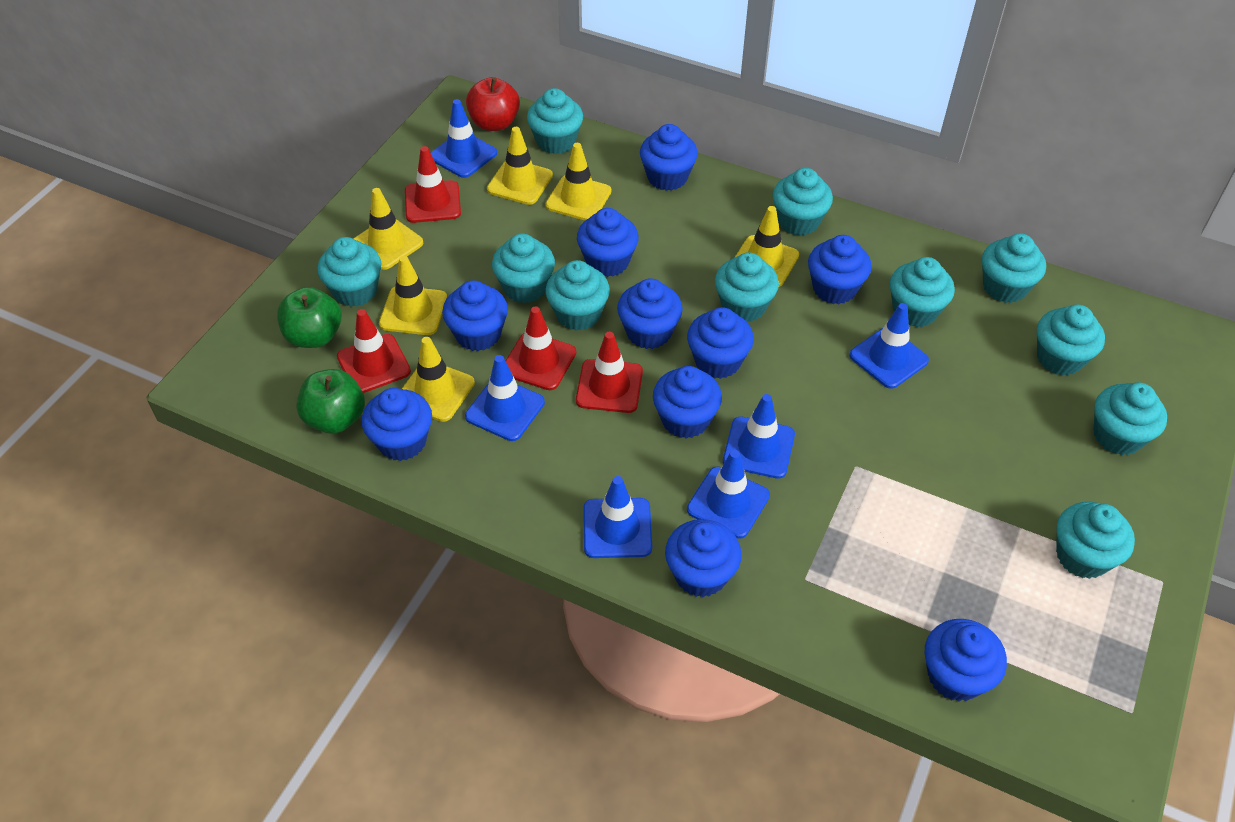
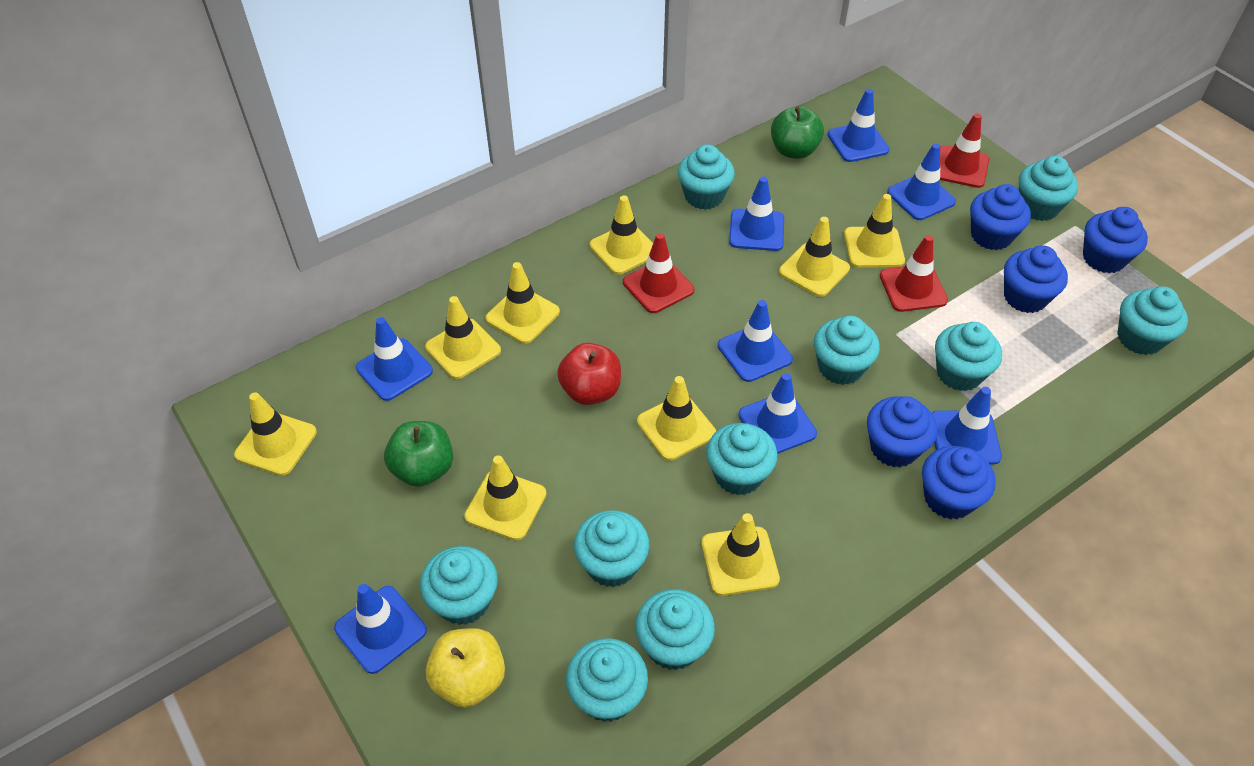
blue cupcake: 10 -> 5
blue traffic cone: 6 -> 8
red traffic cone: 4 -> 3
turquoise cupcake: 11 -> 10
yellow apple: 0 -> 1
yellow traffic cone: 6 -> 9

